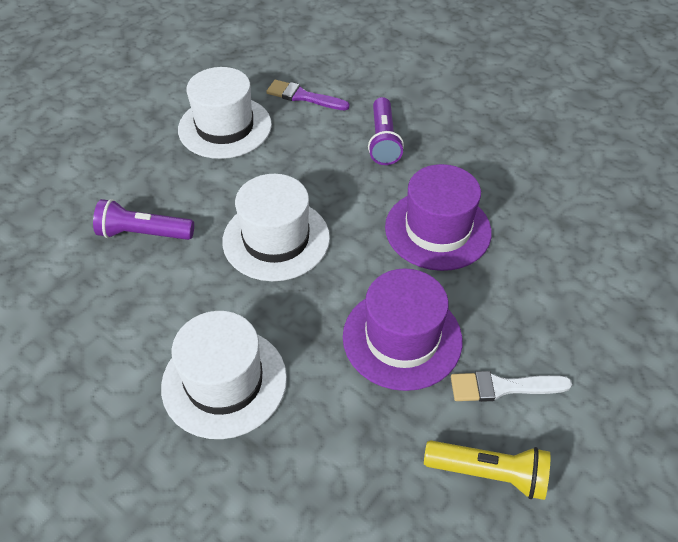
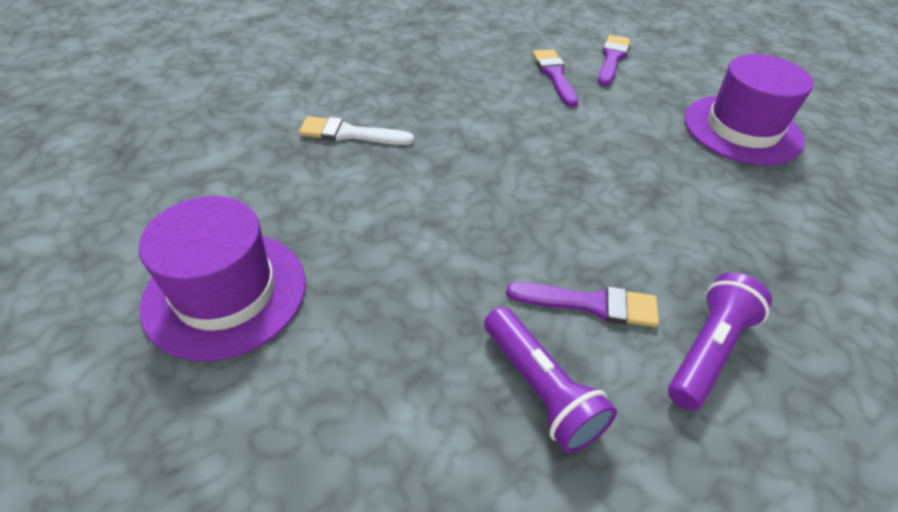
purple brush: 1 -> 3
white hat: 3 -> 0
yellow flashlight: 1 -> 0

